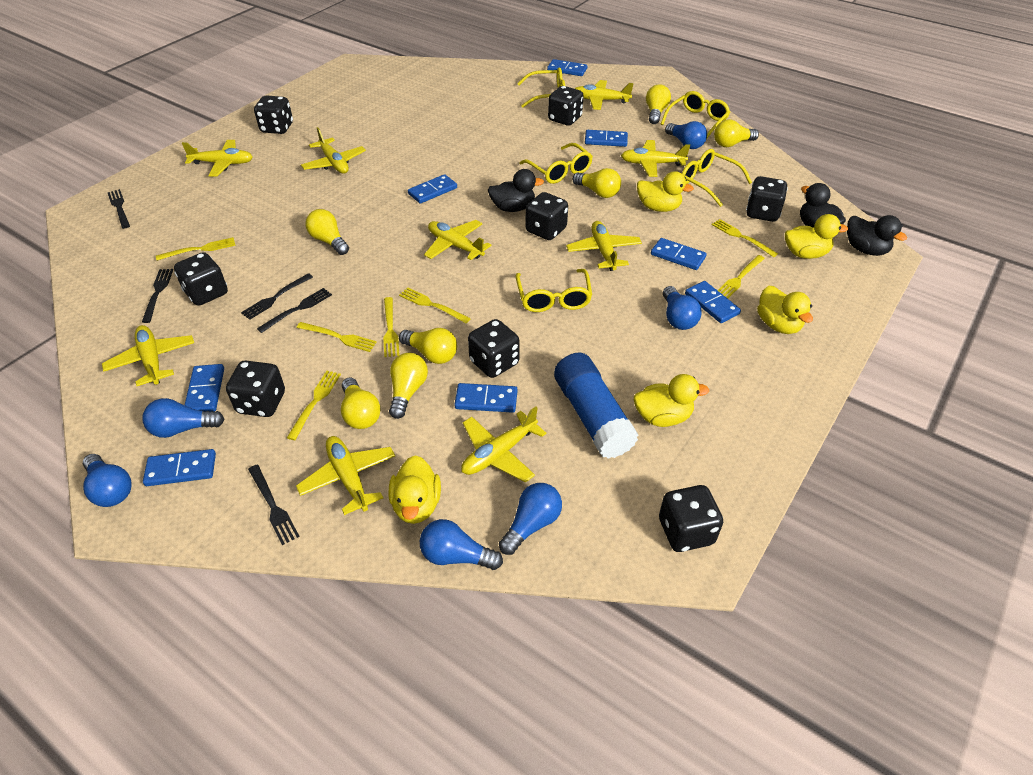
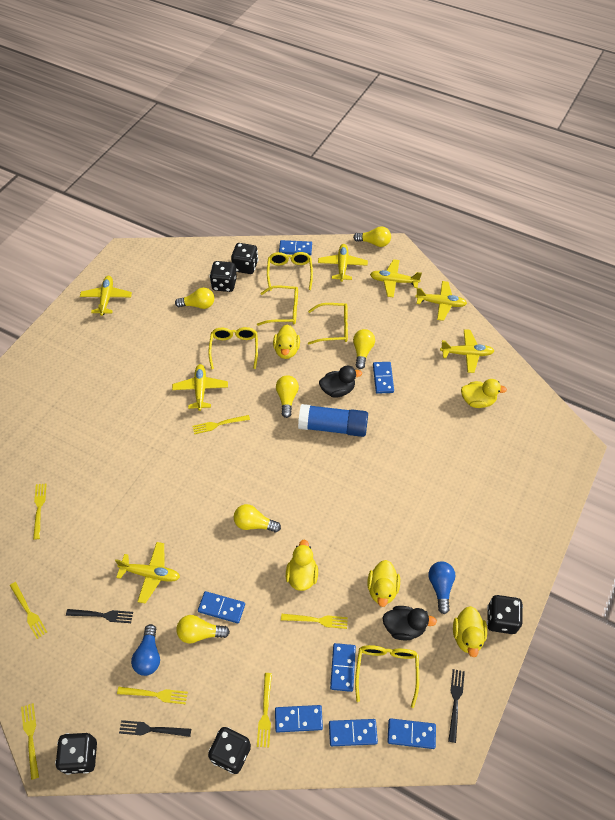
black dice: 8 -> 5
black duck: 3 -> 2
black fork: 5 -> 3
blue domino: 8 -> 7
blue light bulb: 6 -> 2
yellow light bulb: 7 -> 6
yellow plane: 9 -> 7

